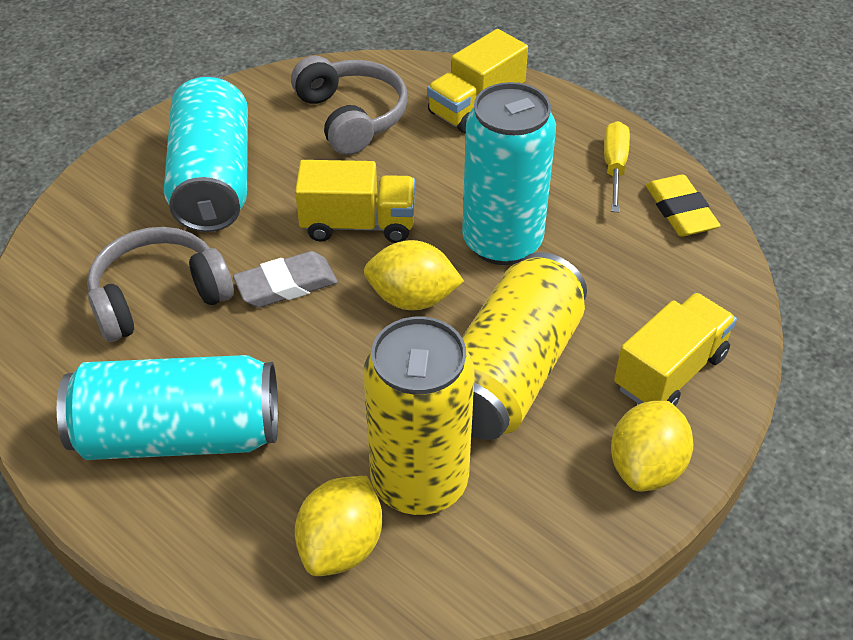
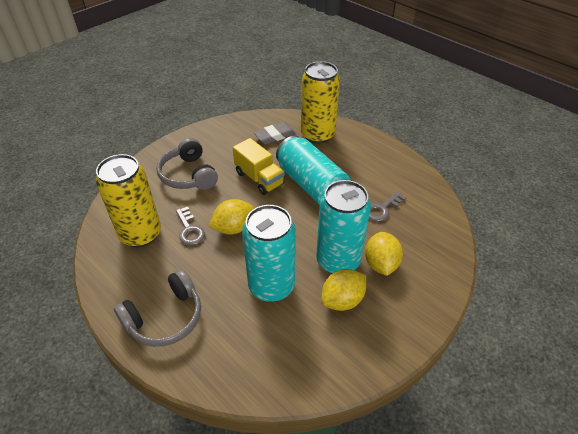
grey key: 0 -> 2
yellow eraser: 1 -> 0
yellow screwdriver: 1 -> 0
yellow truck: 3 -> 1

